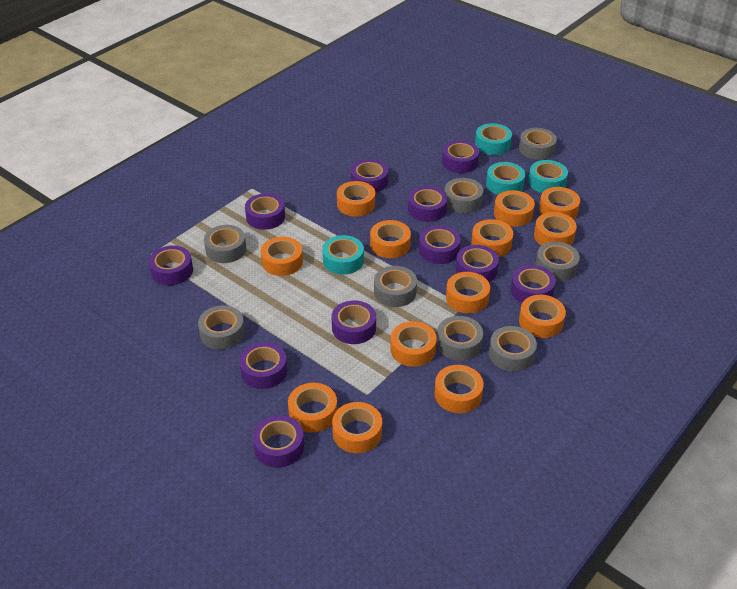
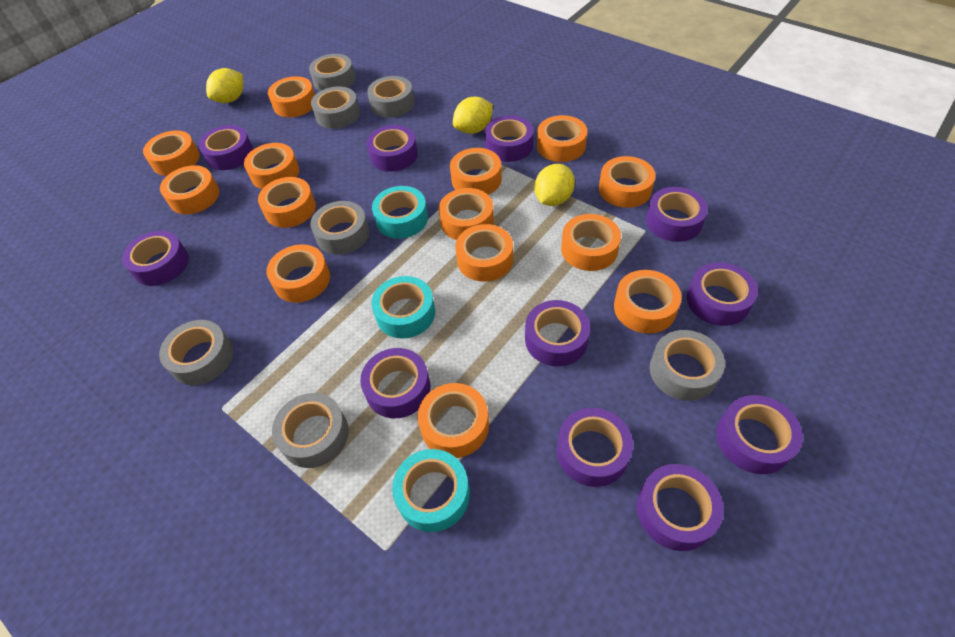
grey tape: 8 -> 7
orange tape: 13 -> 14
turquoise tape: 4 -> 3
yellow lemon: 0 -> 3

